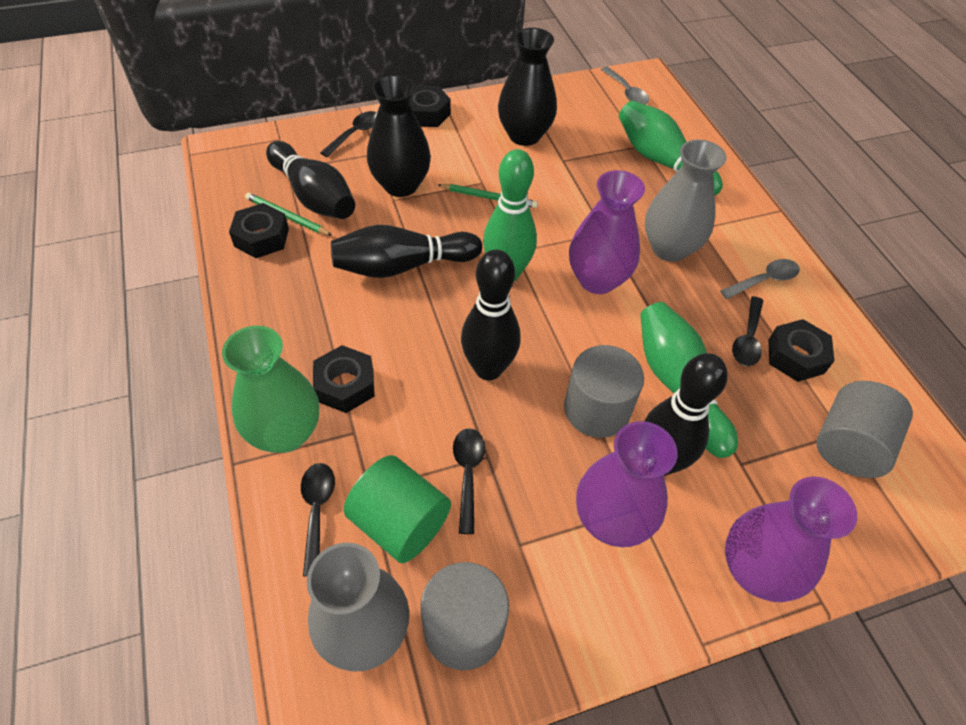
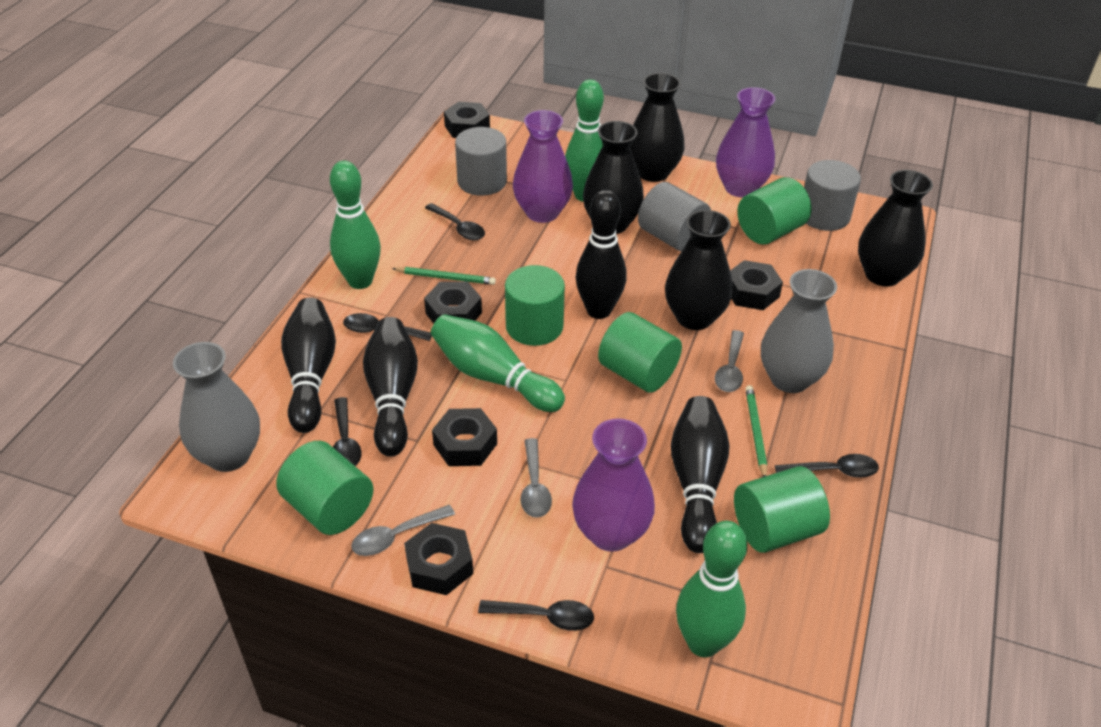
black nut: 4 -> 5
black spoon: 4 -> 5
black vase: 2 -> 4
green bowling pin: 3 -> 4
green cylinder: 1 -> 5
green vase: 1 -> 0
grey spoon: 2 -> 3

